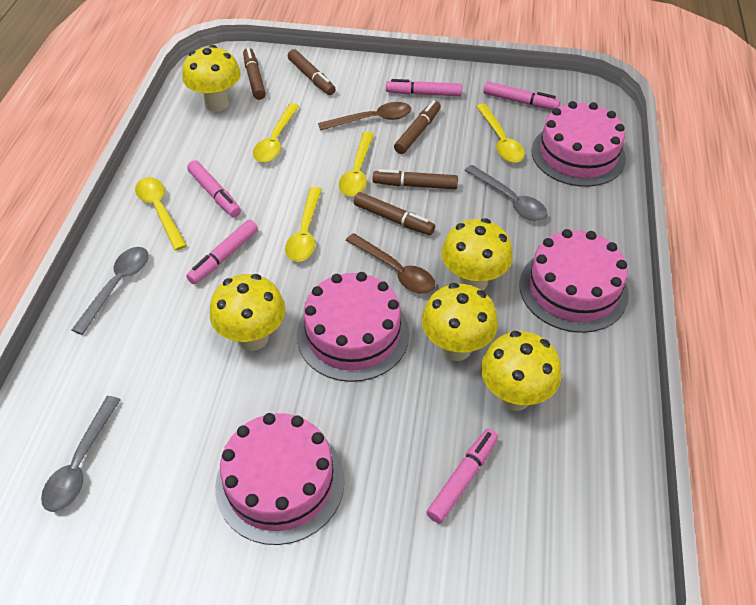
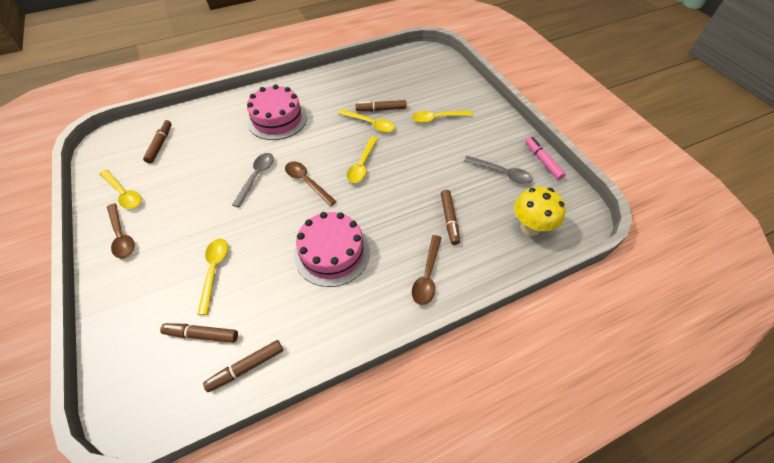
brown spoon: 2 -> 3
grey spoon: 3 -> 2
pink cake: 4 -> 2
pink marker: 5 -> 1
yellow mushroom: 5 -> 1

